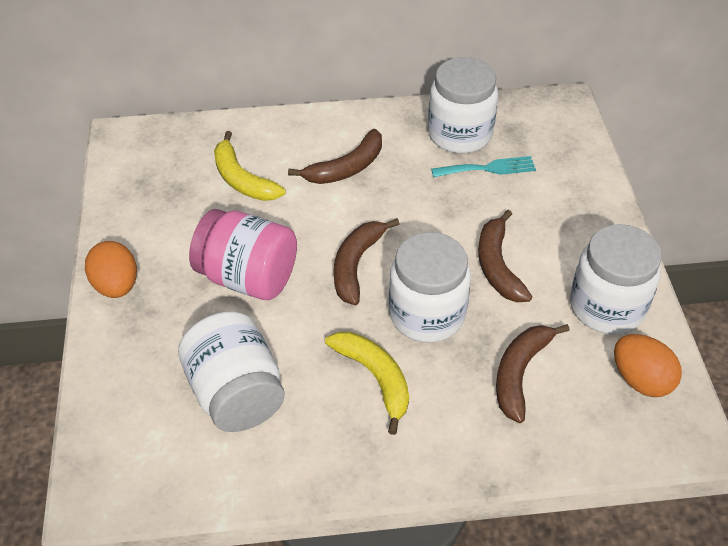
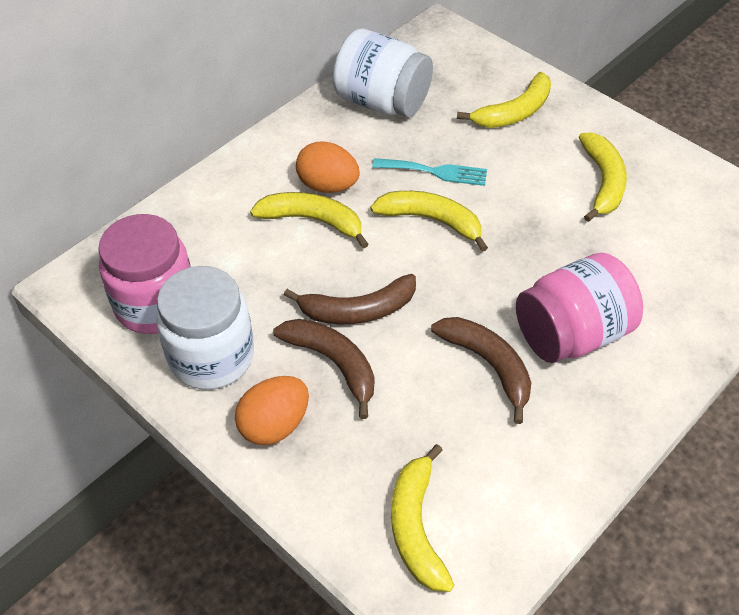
brown banana: 4 -> 3
pink jar: 1 -> 2
white jar: 4 -> 2
yellow banana: 2 -> 5

